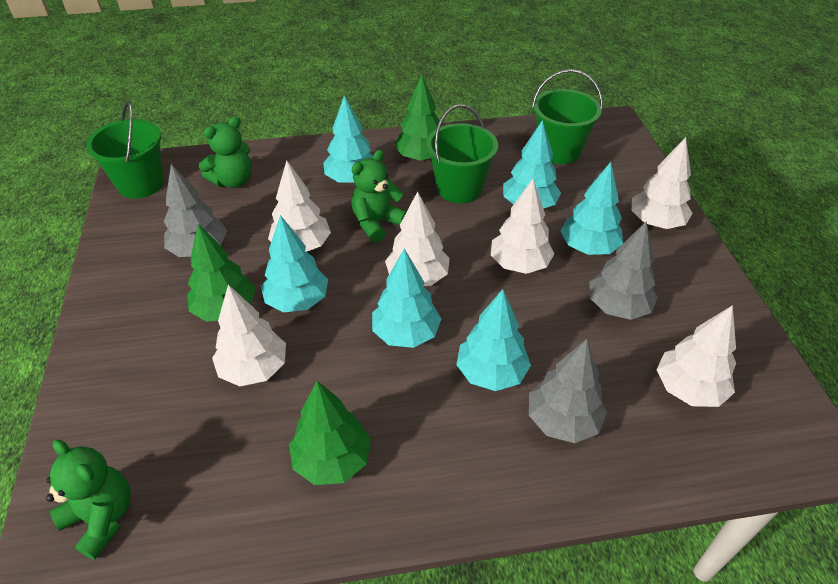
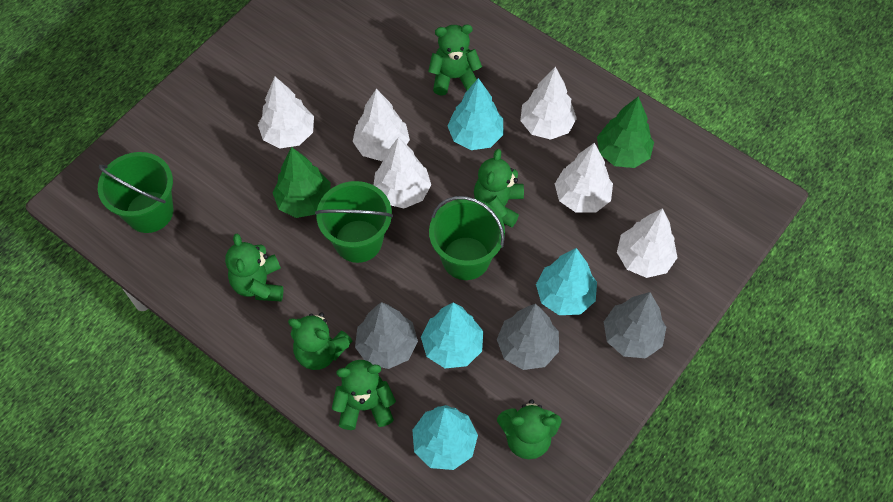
green teddy bear: 3 -> 6
green tree: 3 -> 2
turquoise tree: 6 -> 4

